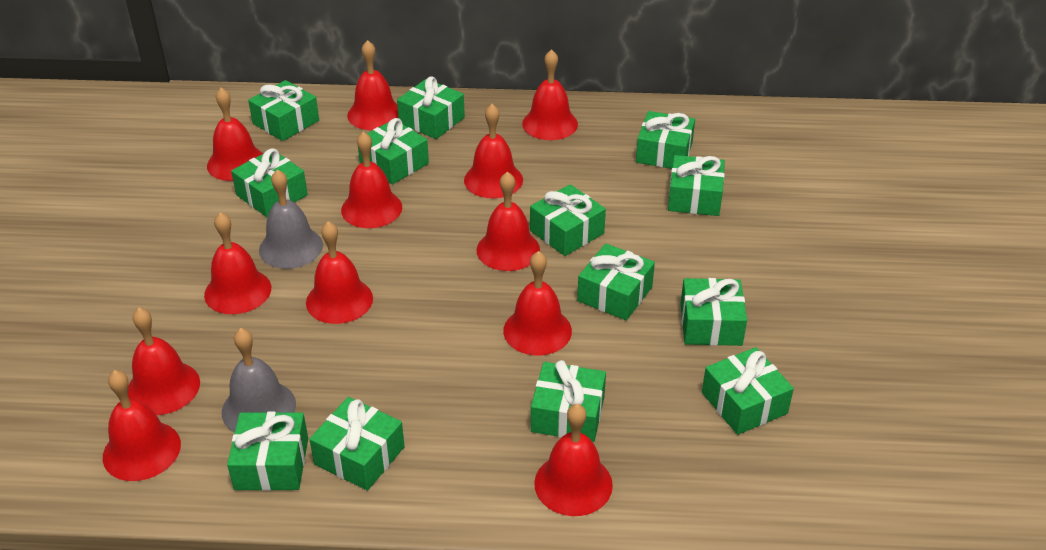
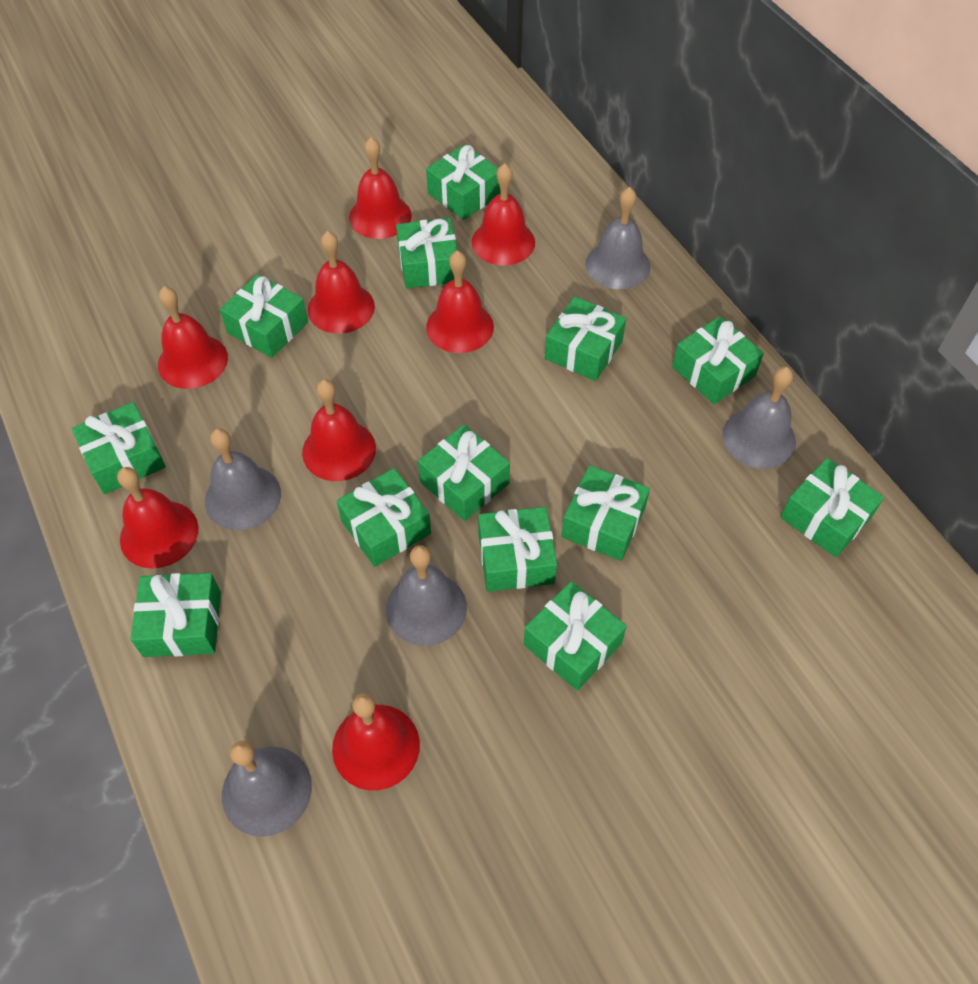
grey bell: 2 -> 5
red bell: 12 -> 8

